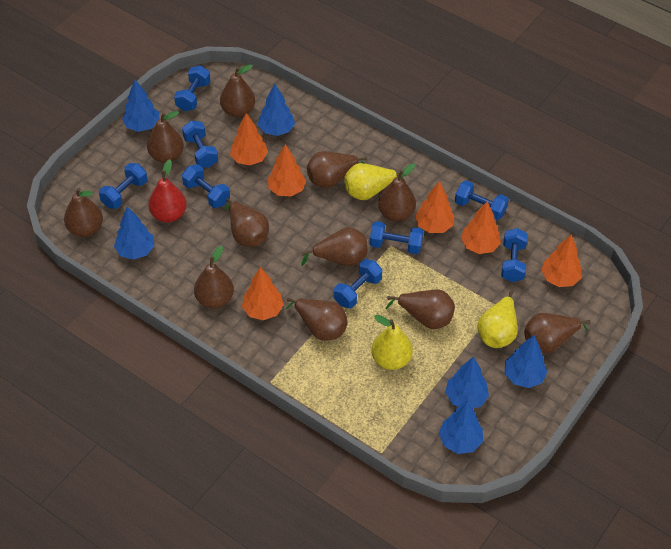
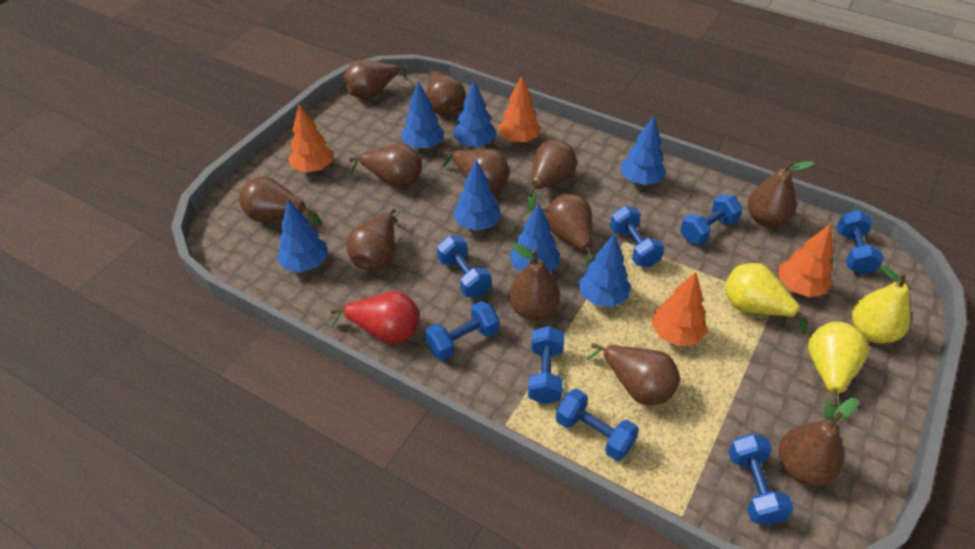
blue tree: 6 -> 7
brown pear: 11 -> 12
orange tree: 6 -> 4

